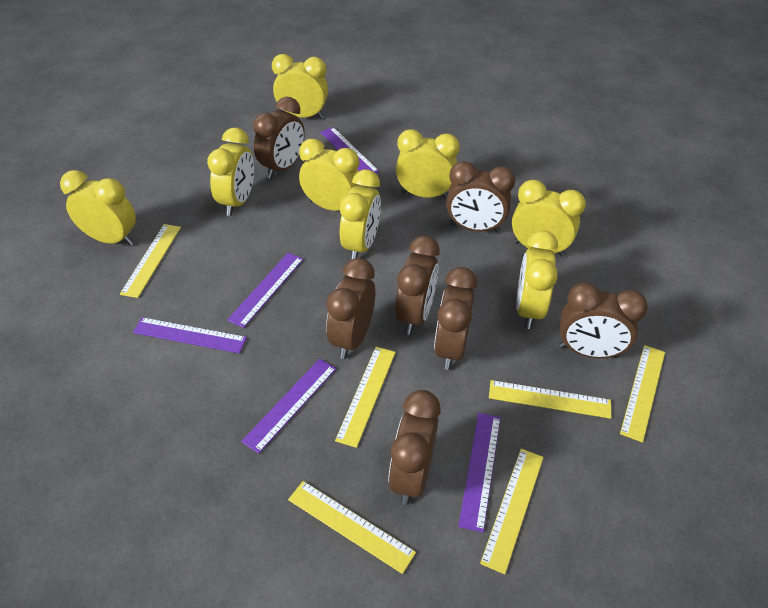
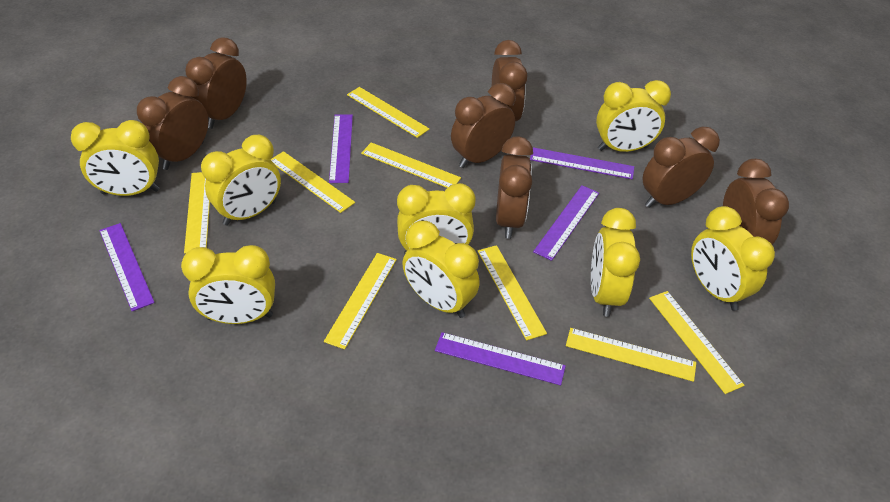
yellow ruler: 6 -> 8

